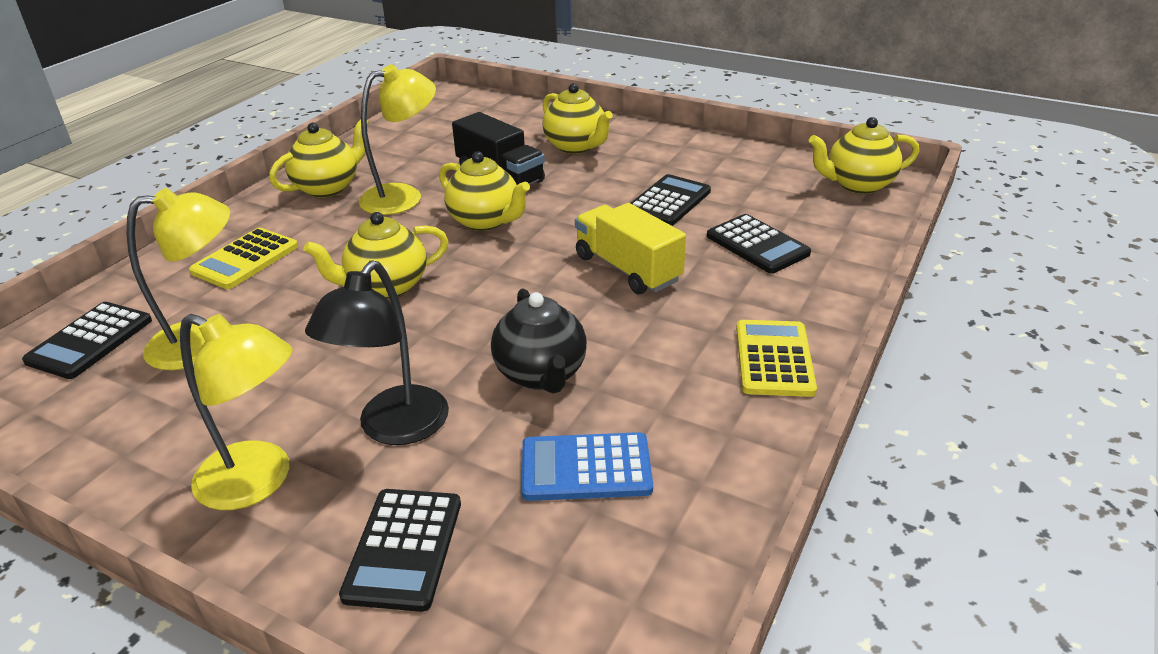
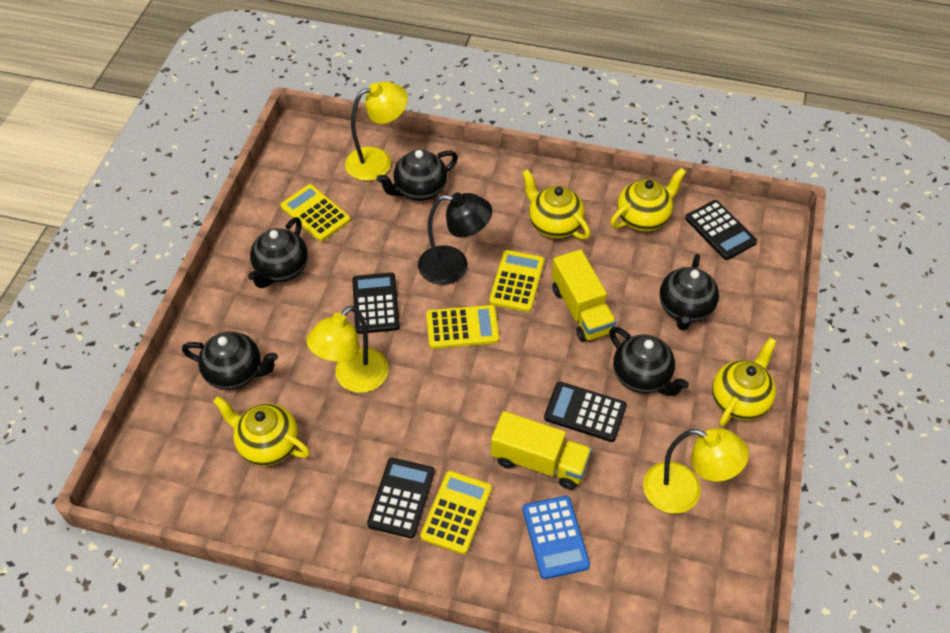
black teapot: 1 -> 5
black truck: 1 -> 0
yellow calculator: 2 -> 4
yellow teapot: 5 -> 4
yellow truck: 1 -> 2

